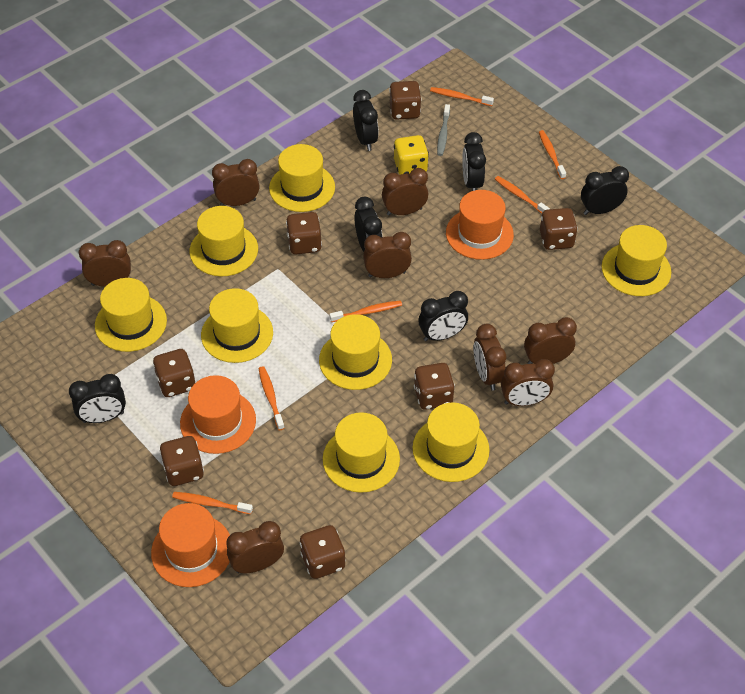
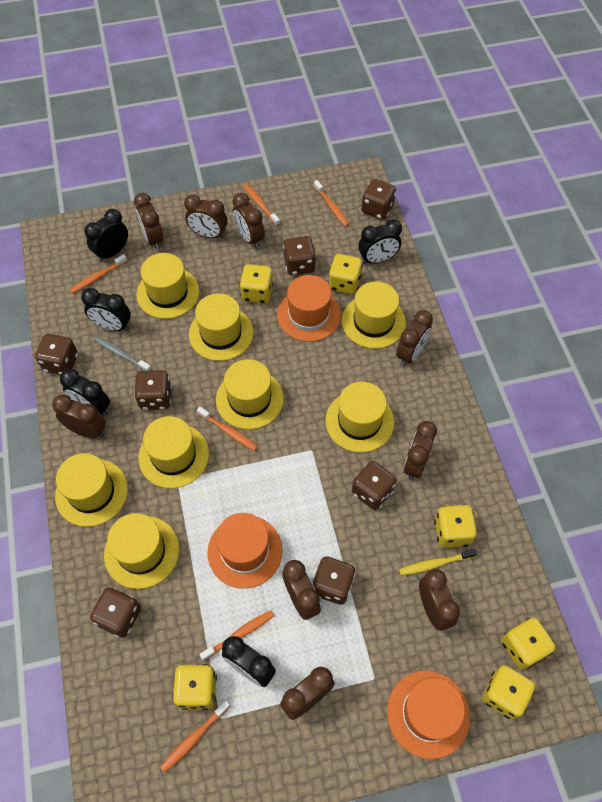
black clock: 6 -> 5
brown clock: 8 -> 9
yellow dice: 1 -> 6
yellow toothbrush: 0 -> 1

